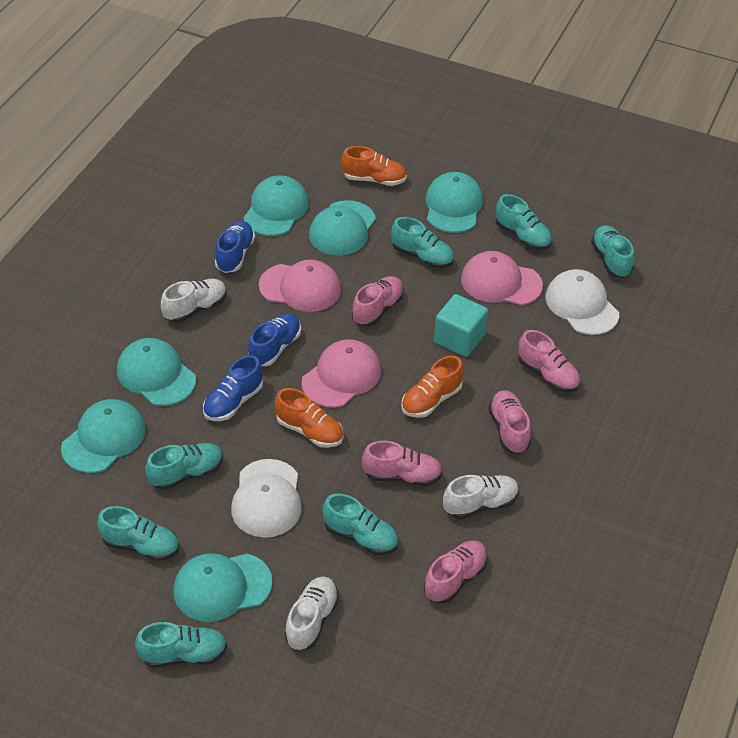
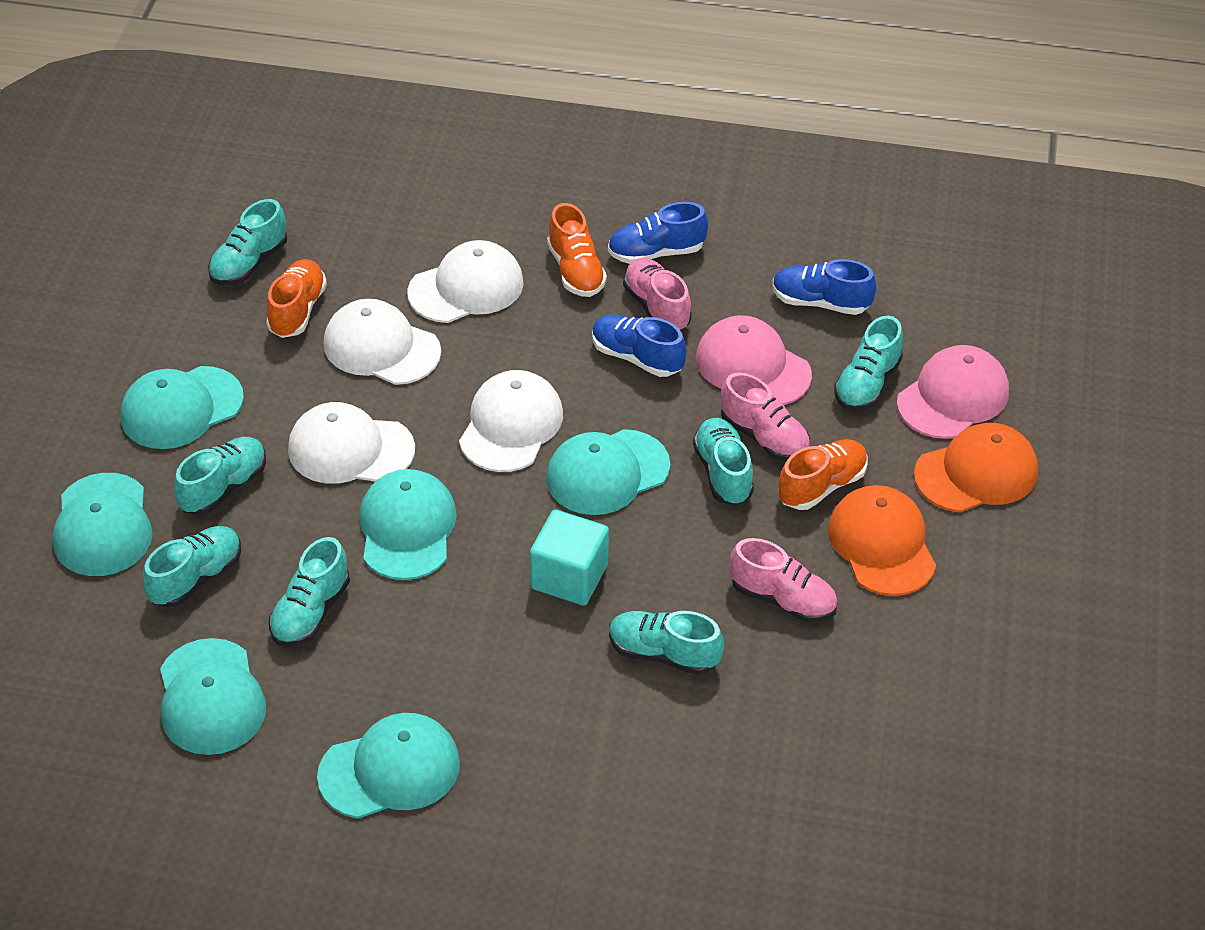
orange cap: 0 -> 2
pink cap: 3 -> 2
pink shoe: 5 -> 3
white cap: 2 -> 4
white shoe: 3 -> 0

